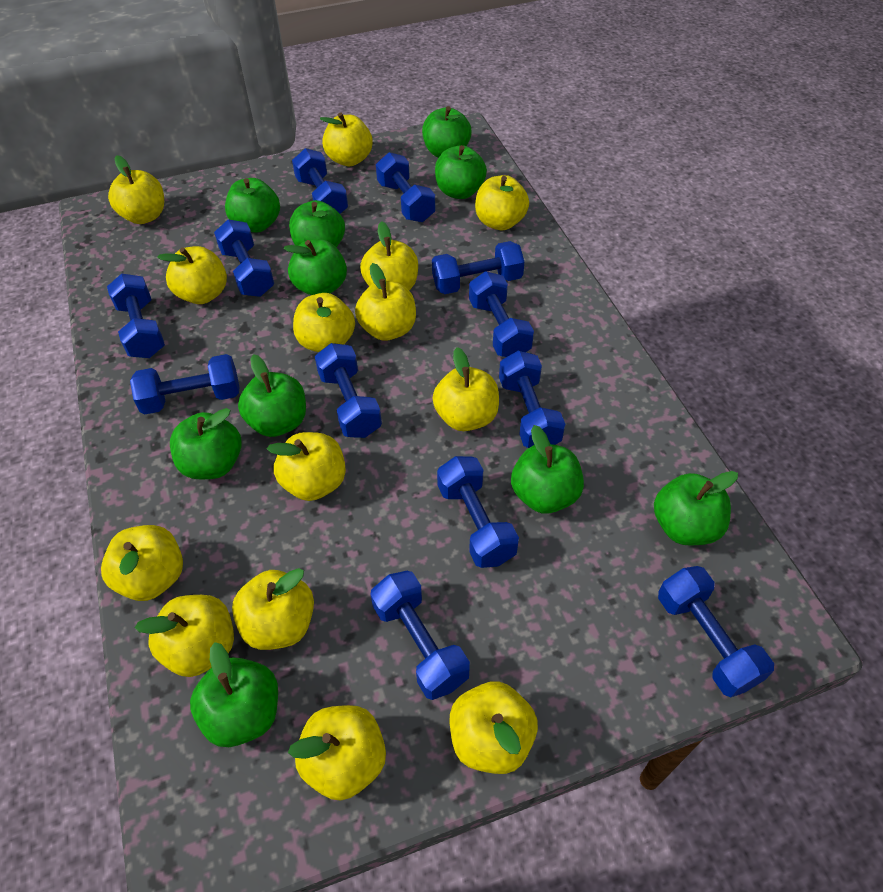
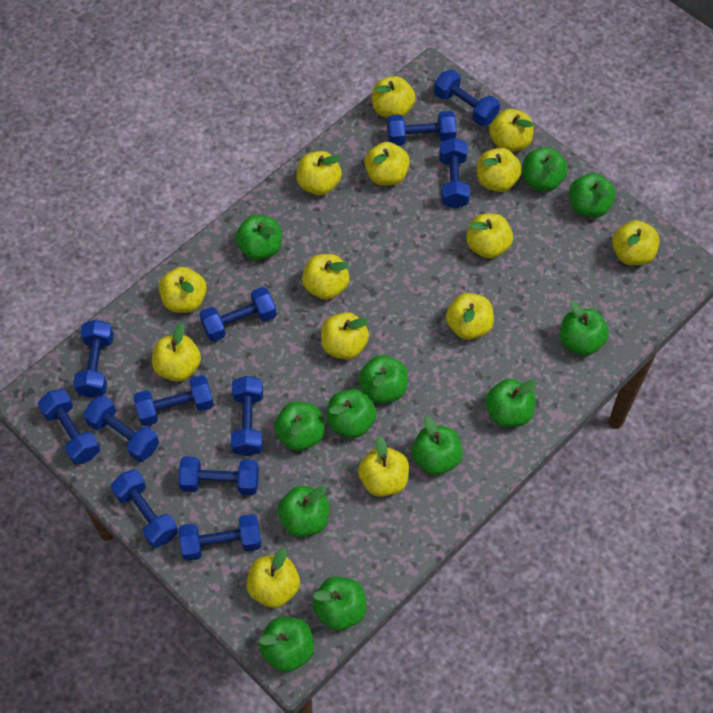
green apple: 10 -> 12

